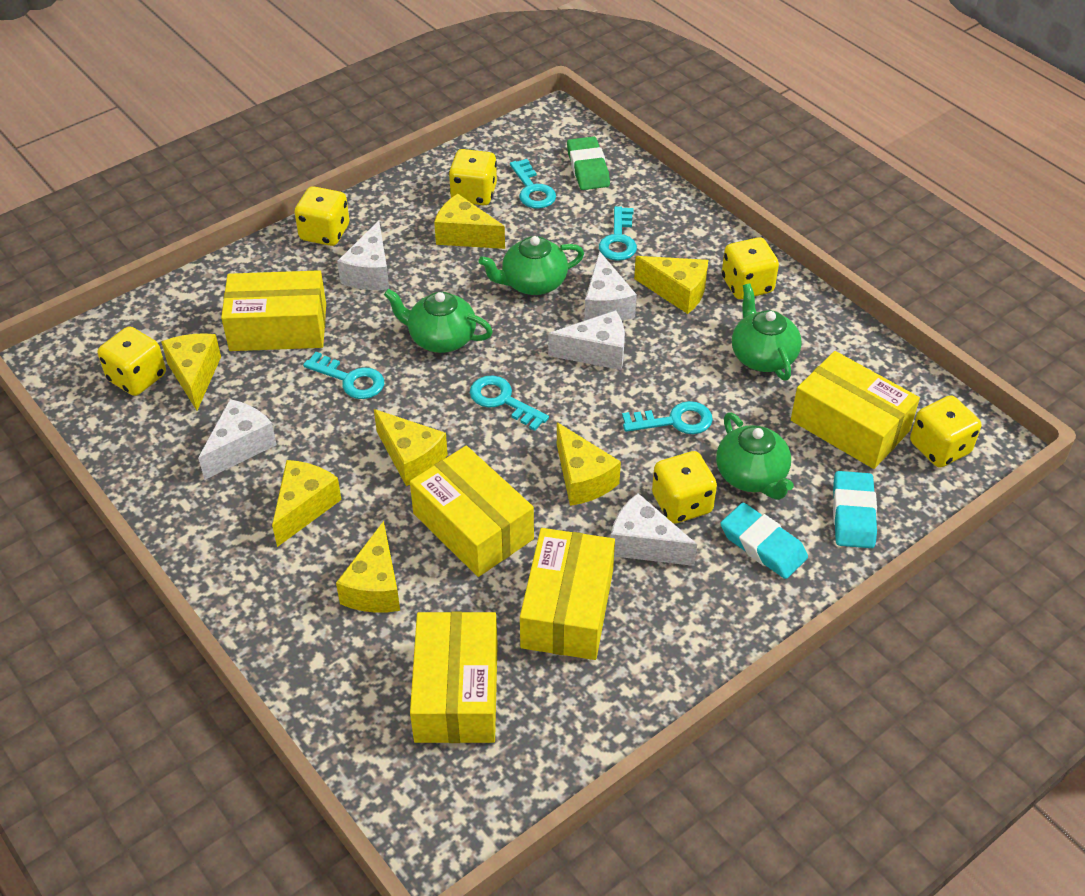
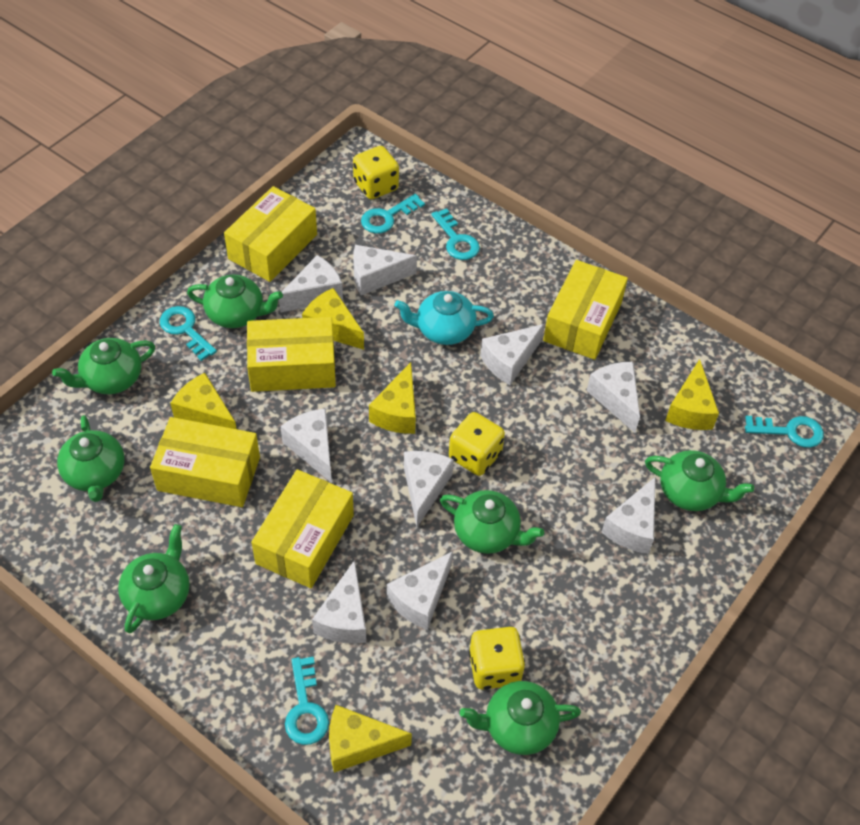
green eraser: 1 -> 0
green teapot: 4 -> 7
turquoise eraser: 2 -> 0
turquoise teapot: 0 -> 1
white cheese: 5 -> 9
yellow cheese: 7 -> 5
yellow dice: 6 -> 3

